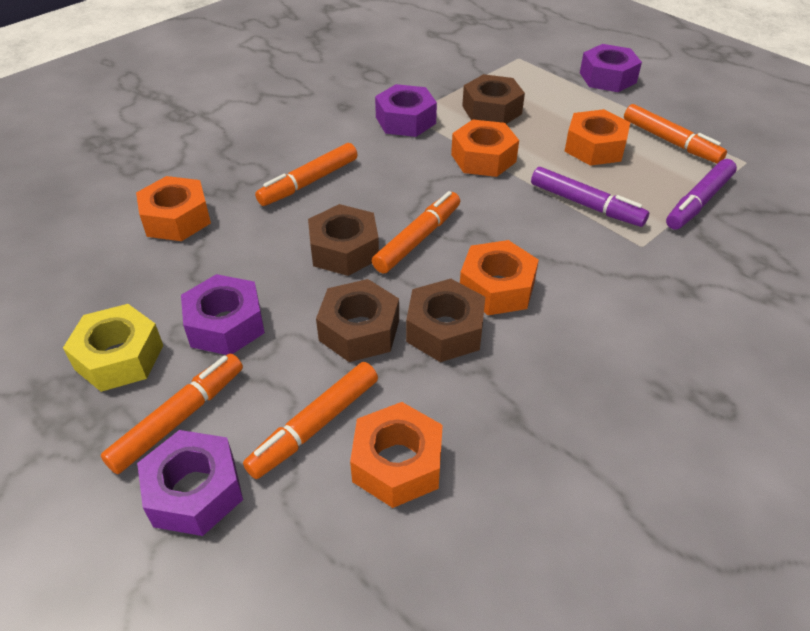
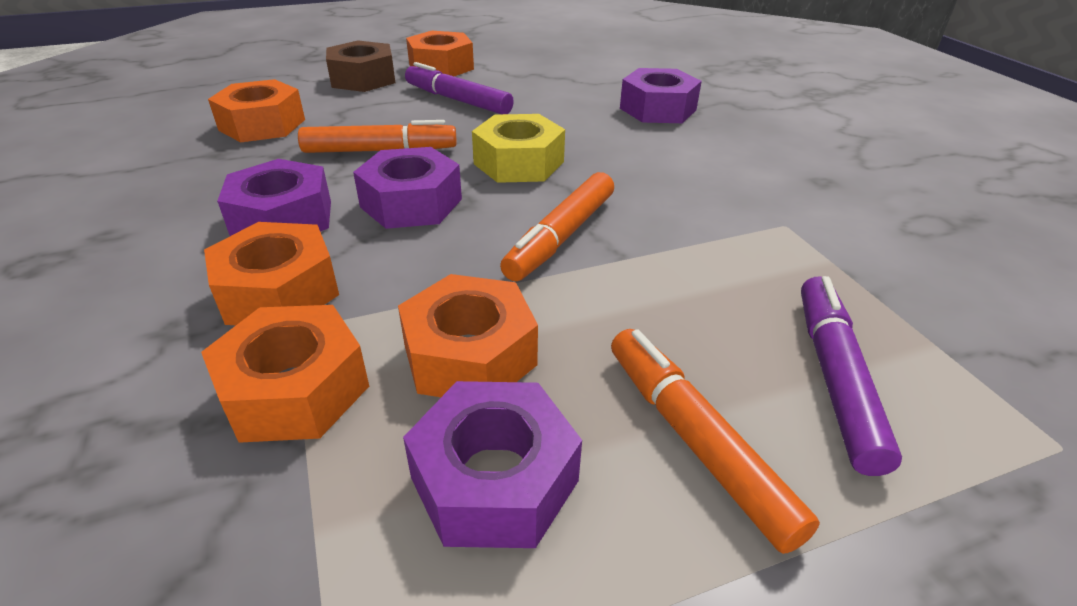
brown nut: 4 -> 1
orange marker: 5 -> 3

